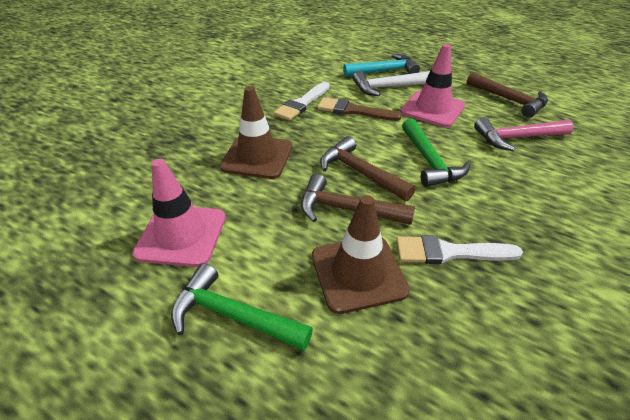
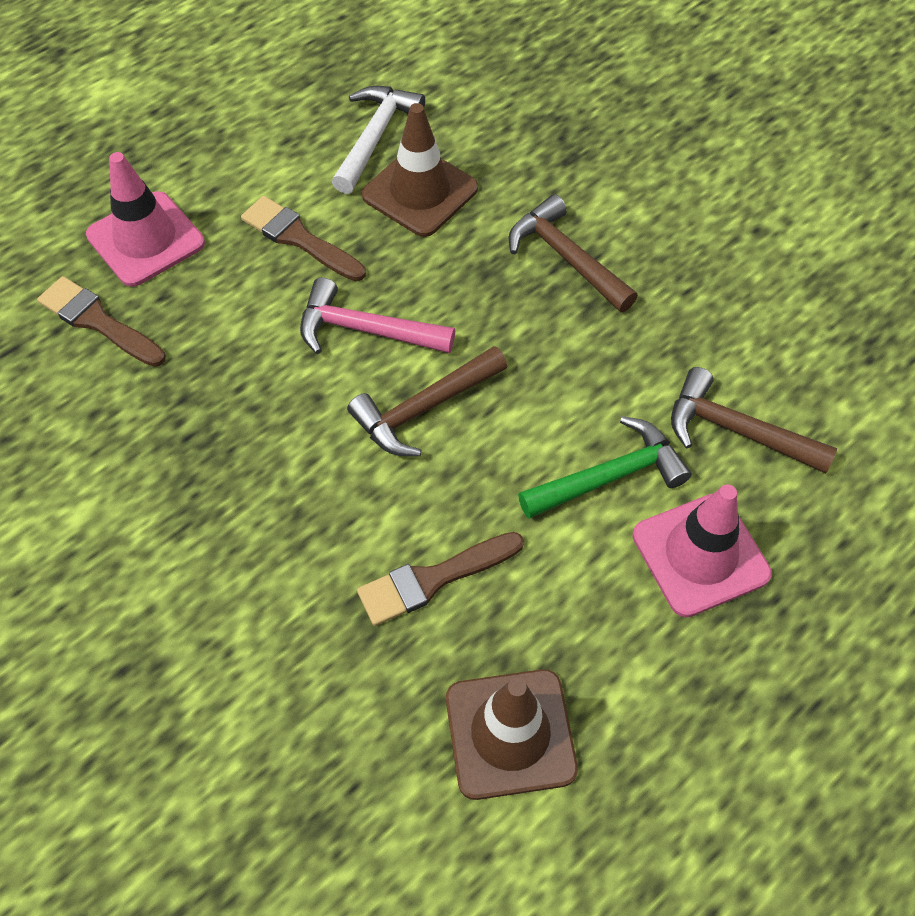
brown brush: 1 -> 3
green hammer: 2 -> 1
turquoise hammer: 1 -> 0
white brush: 2 -> 0

